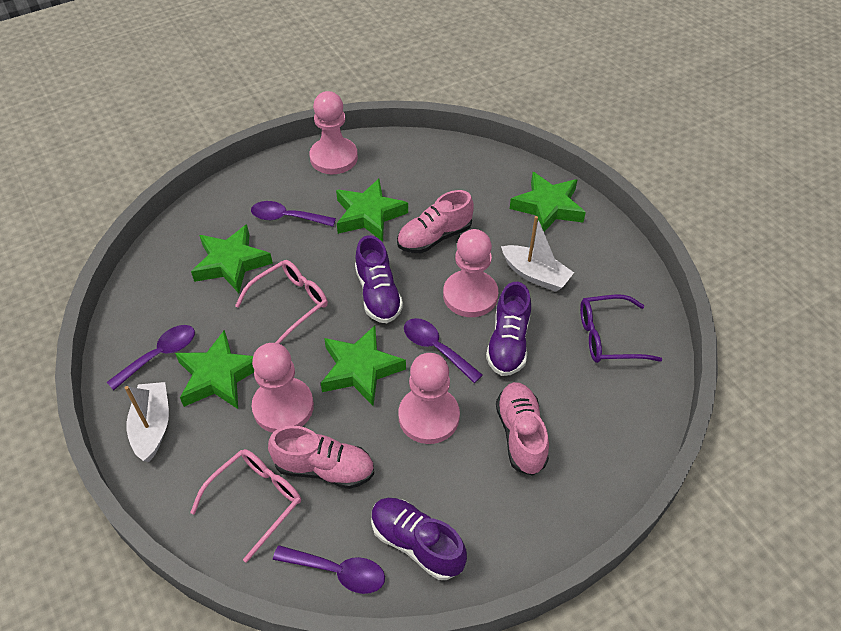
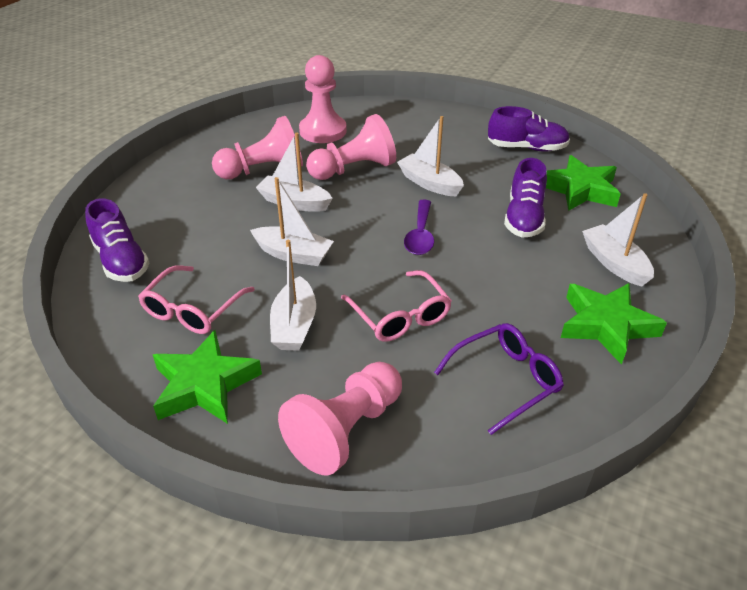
green star: 5 -> 3
pink shoe: 3 -> 0
purple spoon: 4 -> 1
white boat: 2 -> 5

